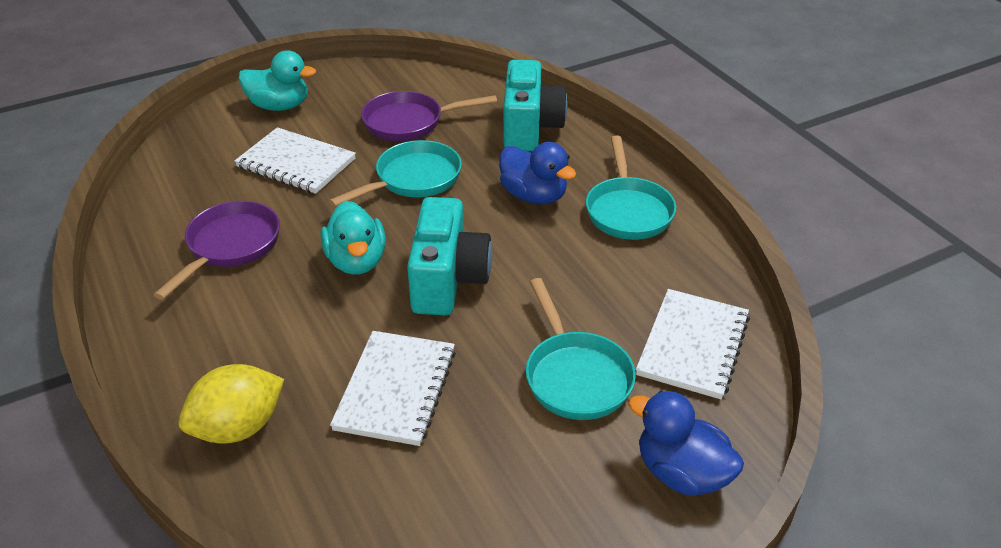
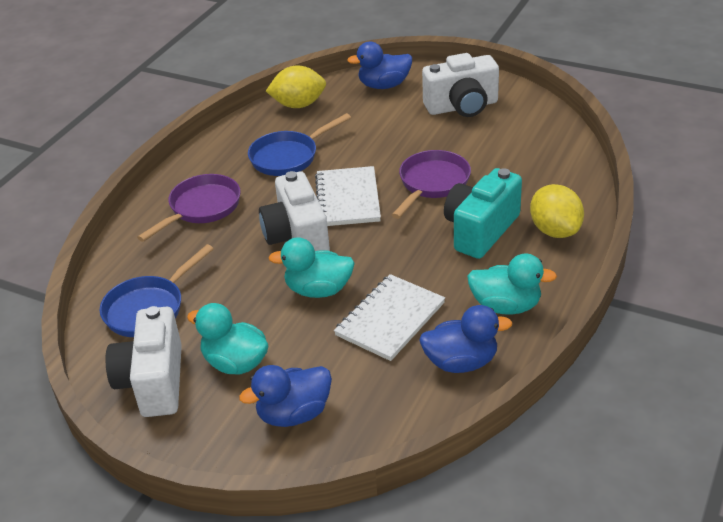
blue duck: 2 -> 3
blue pan: 0 -> 2
turquoise camera: 2 -> 1
turquoise duck: 2 -> 3
turquoise pan: 3 -> 0
white camera: 0 -> 3
white notebook: 3 -> 2
yellow lemon: 1 -> 2

